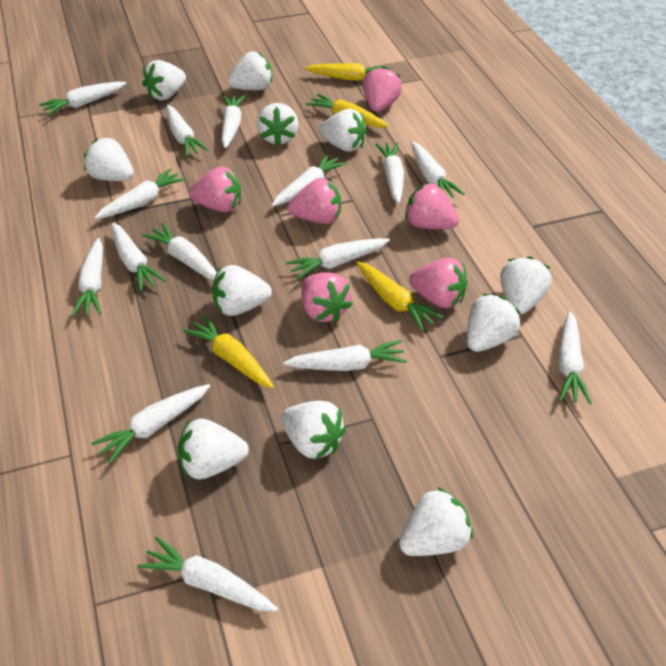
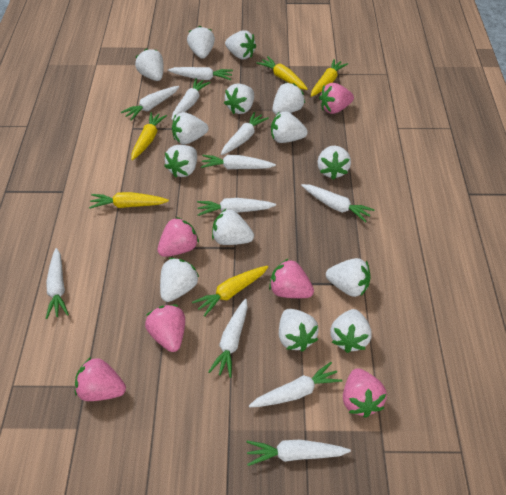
white carrot: 15 -> 11
white strawberry: 11 -> 14
yellow carrot: 4 -> 5

